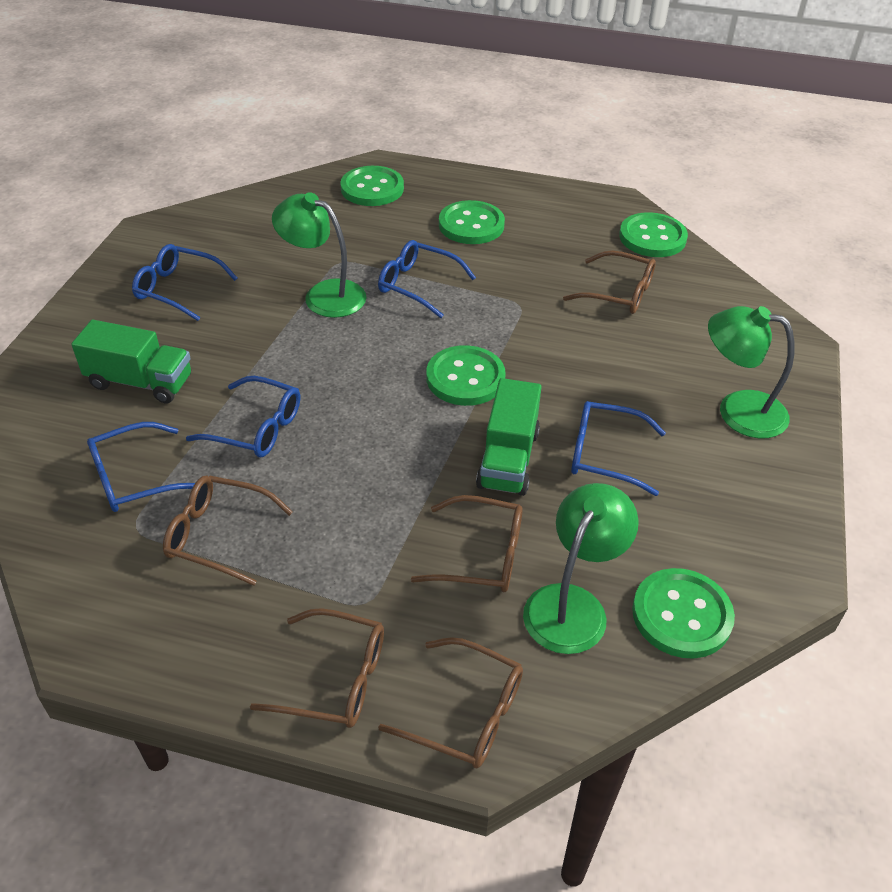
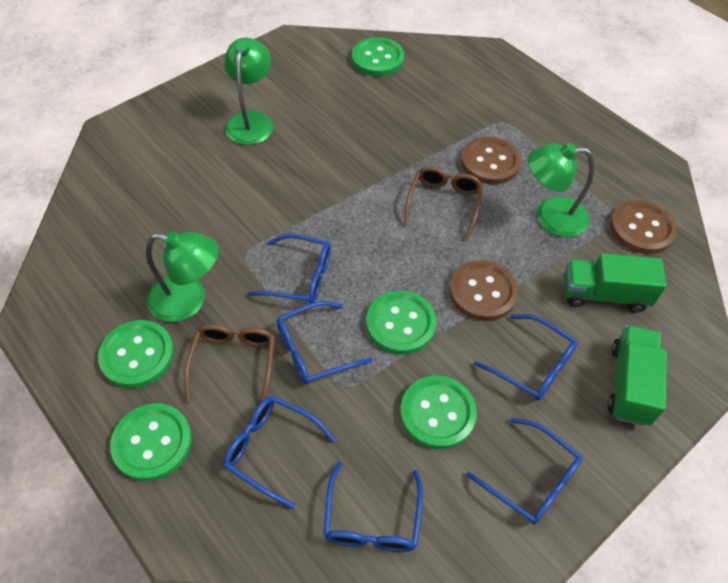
blue glasses: 5 -> 6
brown button: 0 -> 3
brown glasses: 5 -> 2

